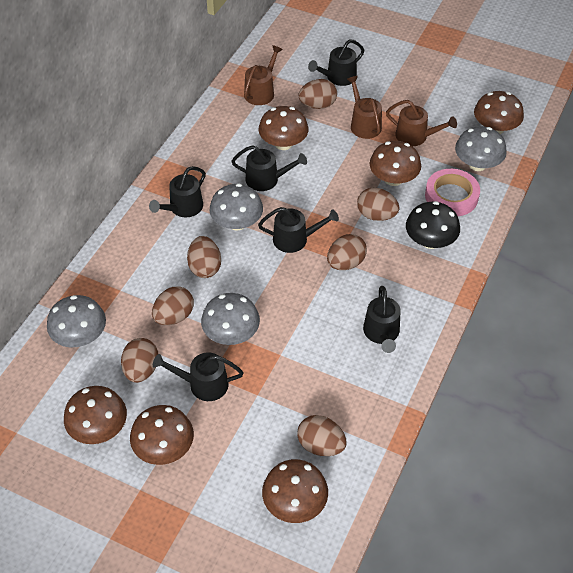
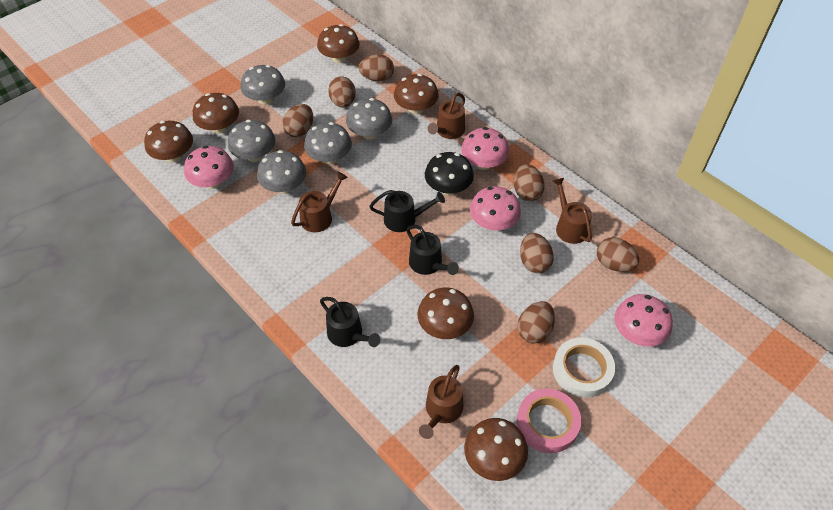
black watering can: 6 -> 3
brown watering can: 3 -> 4
grey mushroom: 4 -> 5
pink mushroom: 0 -> 4
white tape: 0 -> 1

